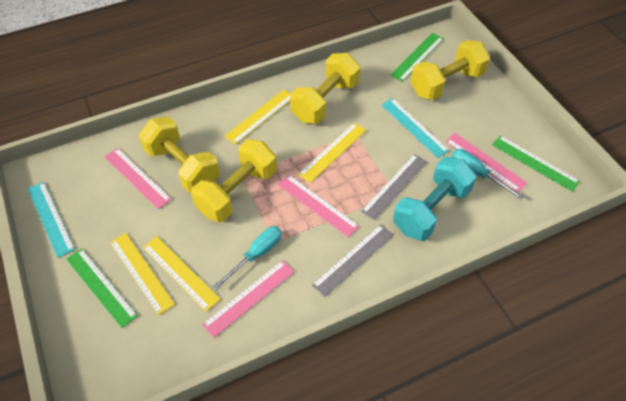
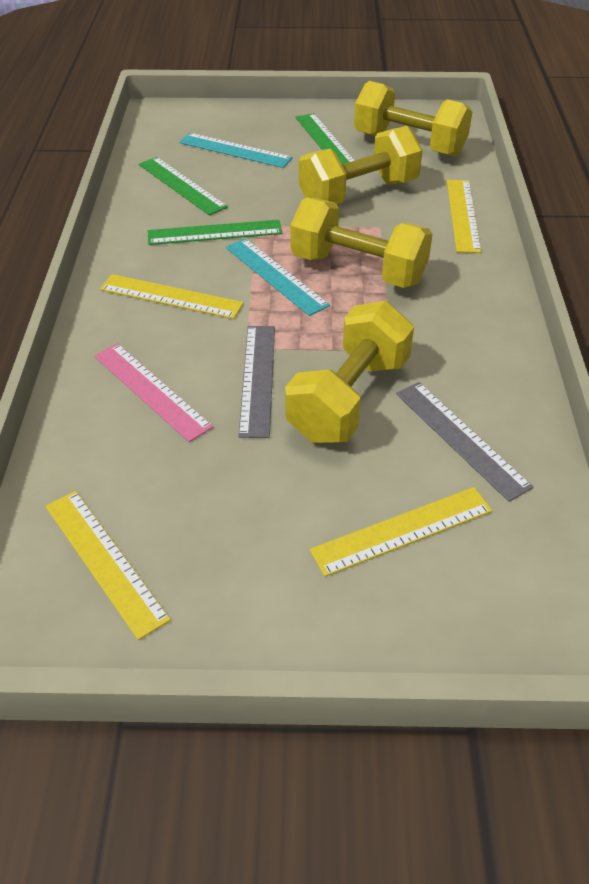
pink ruler: 4 -> 1
turquoise dumbbell: 1 -> 0
turquoise screwdriver: 2 -> 0

